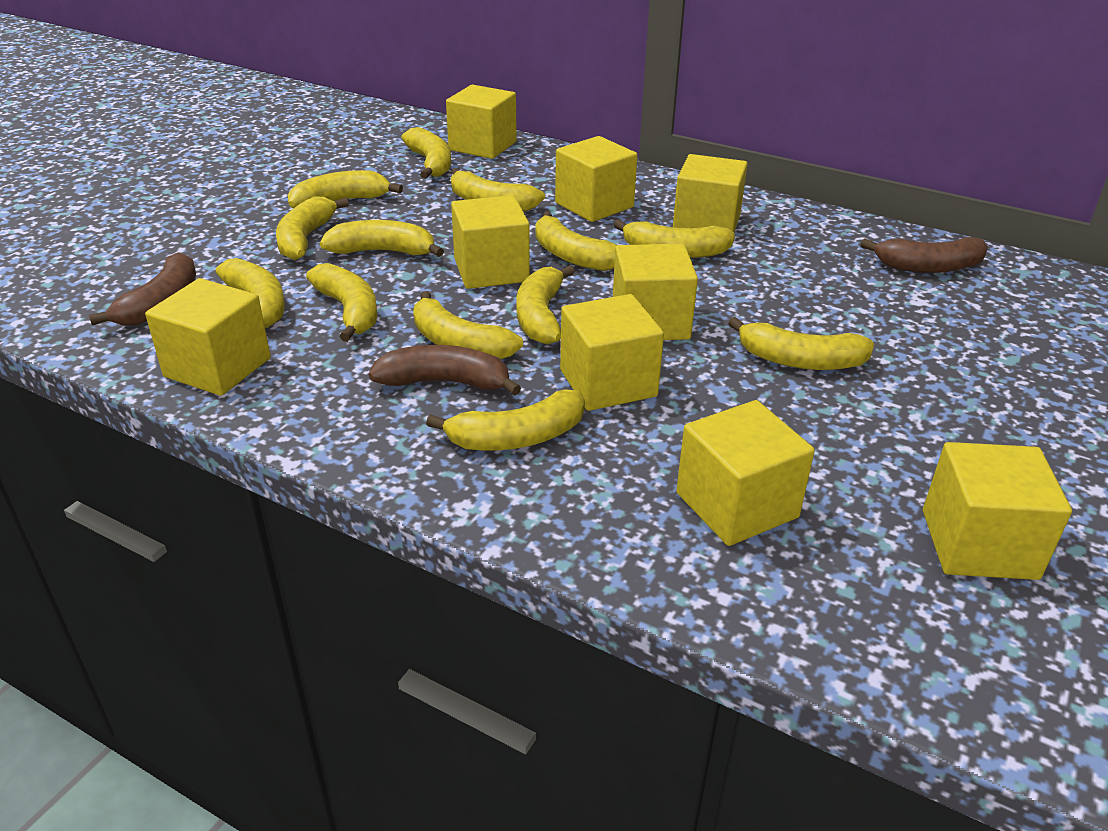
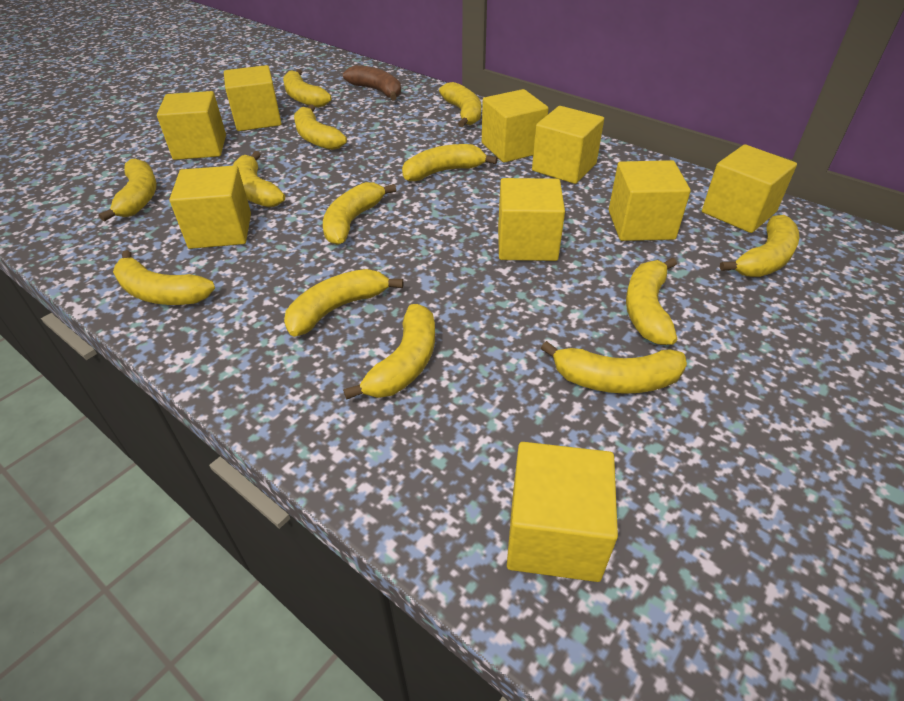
brown banana: 3 -> 1

